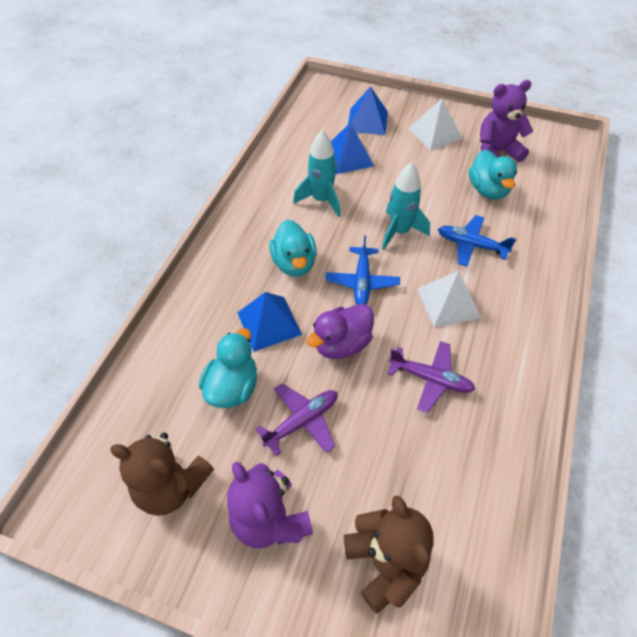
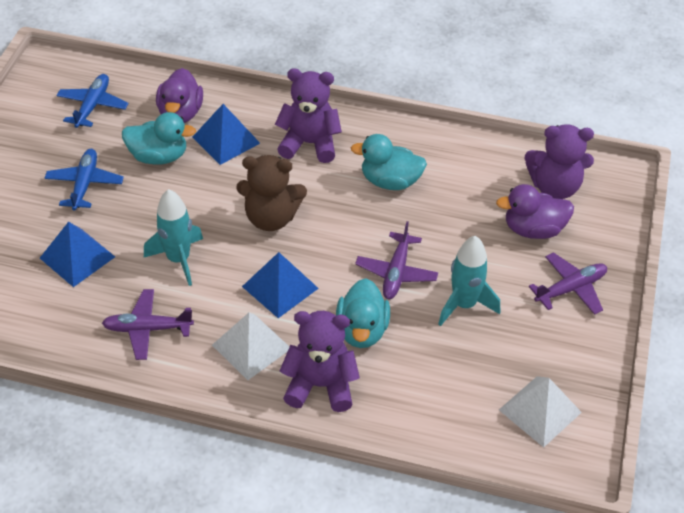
brown teddy bear: 2 -> 1
purple duck: 1 -> 2
purple plane: 2 -> 3
purple teddy bear: 2 -> 3

